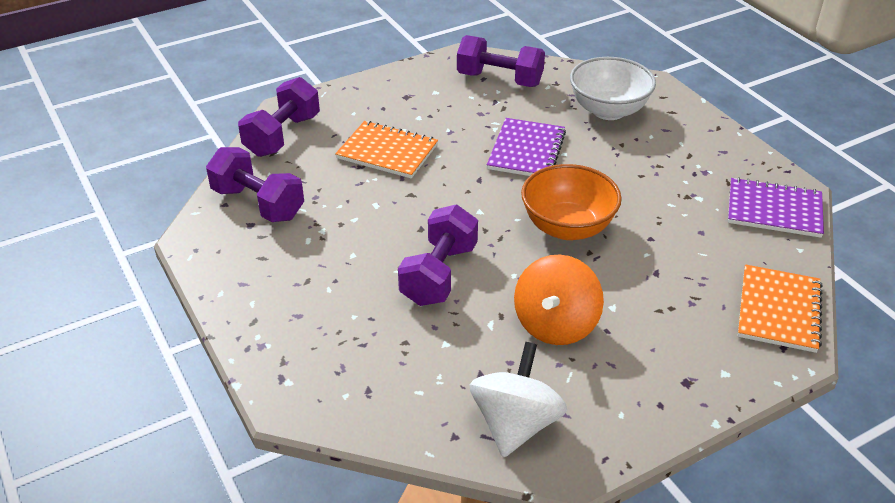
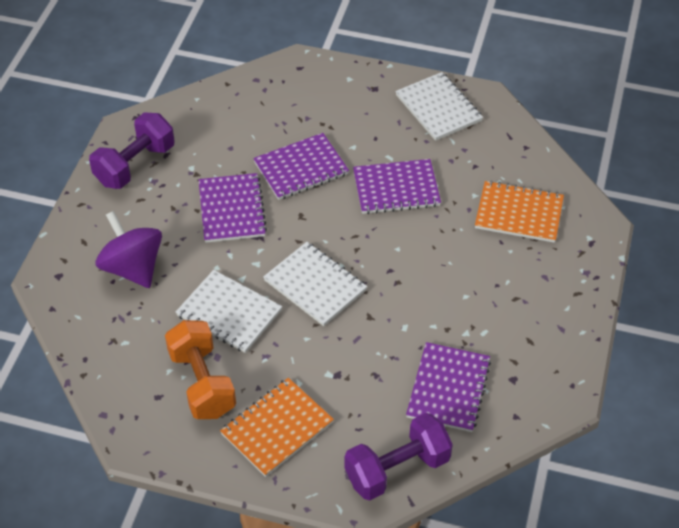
orange bowl: 1 -> 0
orange dumbbell: 0 -> 1
orange spinning top: 1 -> 0
purple dumbbell: 4 -> 2
purple notebook: 2 -> 4
purple spinning top: 0 -> 1
white bowl: 1 -> 0
white notebook: 0 -> 3
white spinning top: 1 -> 0

